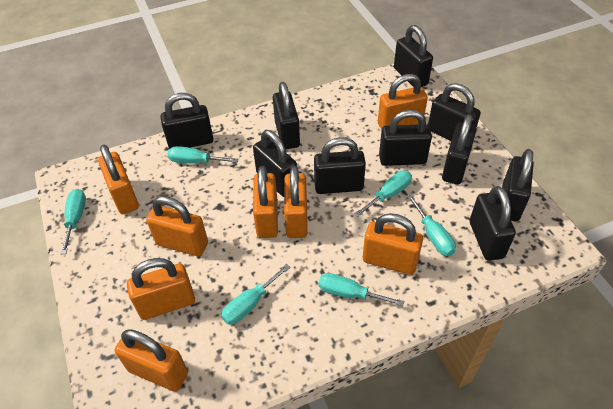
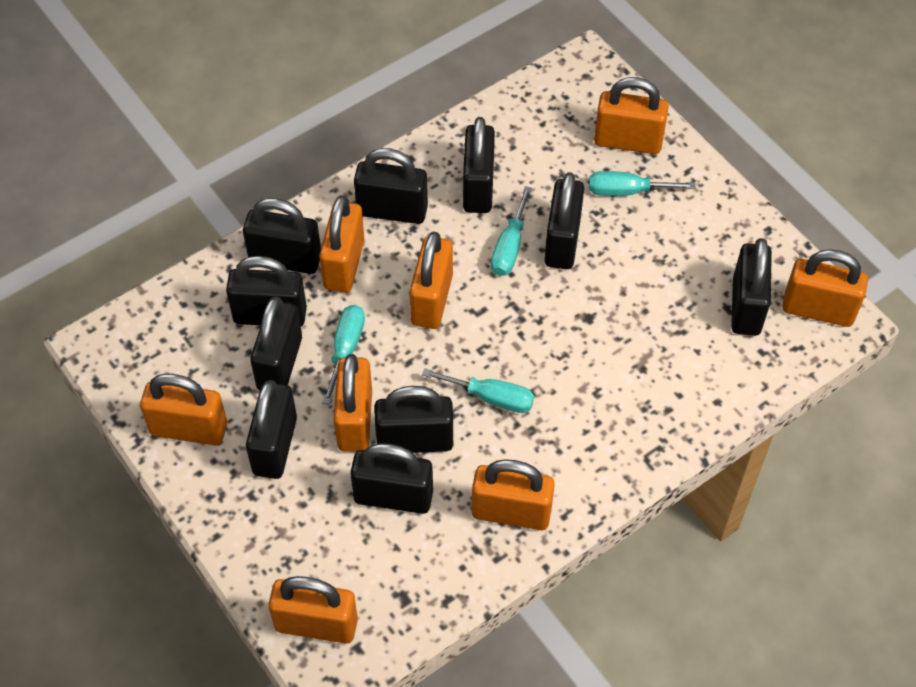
turquoise screwdriver: 6 -> 4

